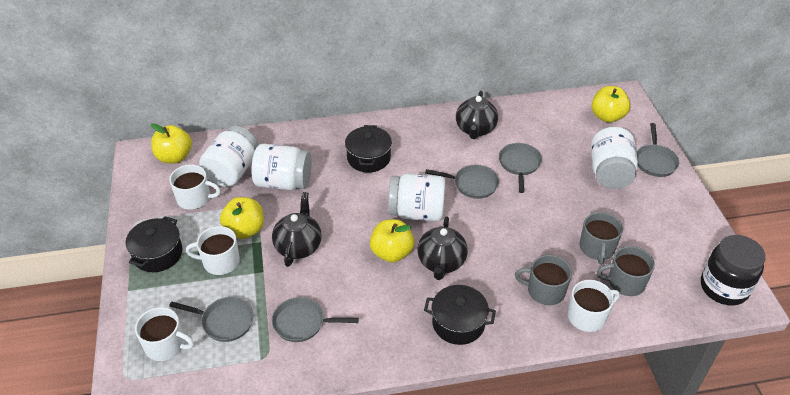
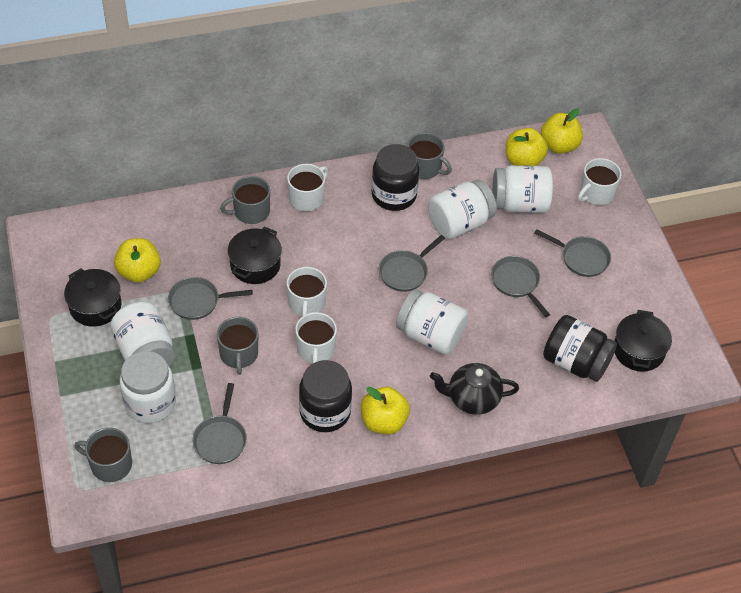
black jar: 1 -> 3
black teapot: 3 -> 1
grey mug: 3 -> 4
white jar: 4 -> 5

